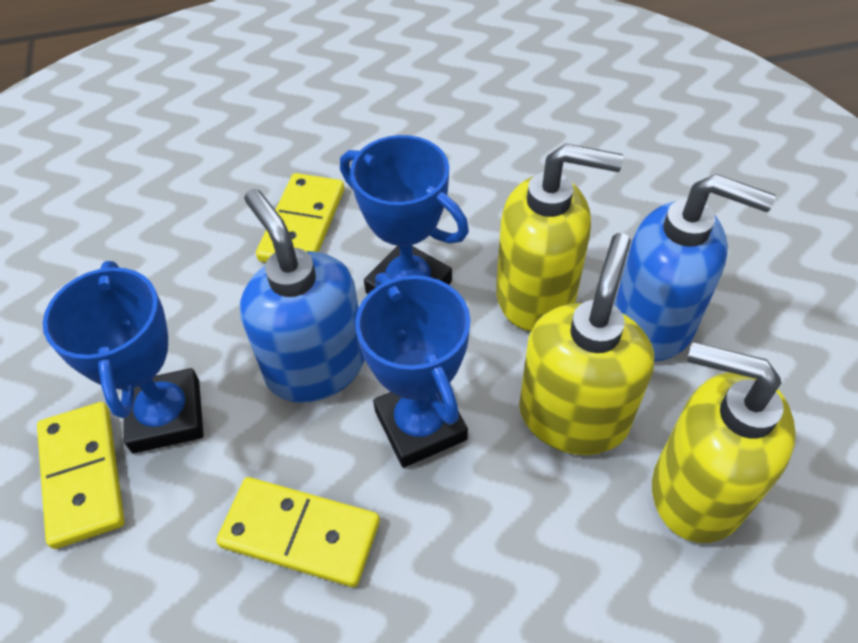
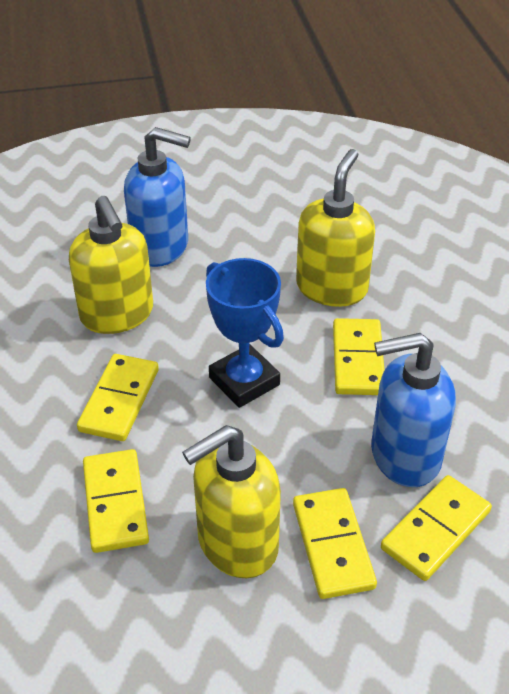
blue trophy: 3 -> 1
yellow domino: 3 -> 5

